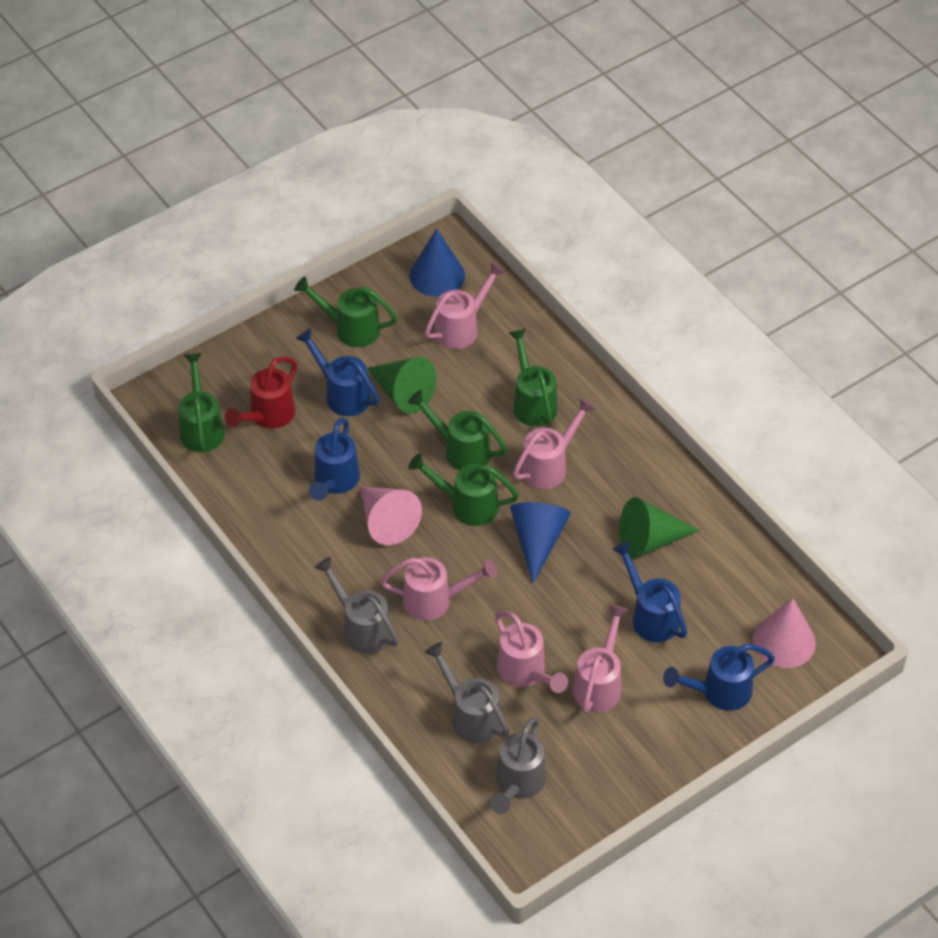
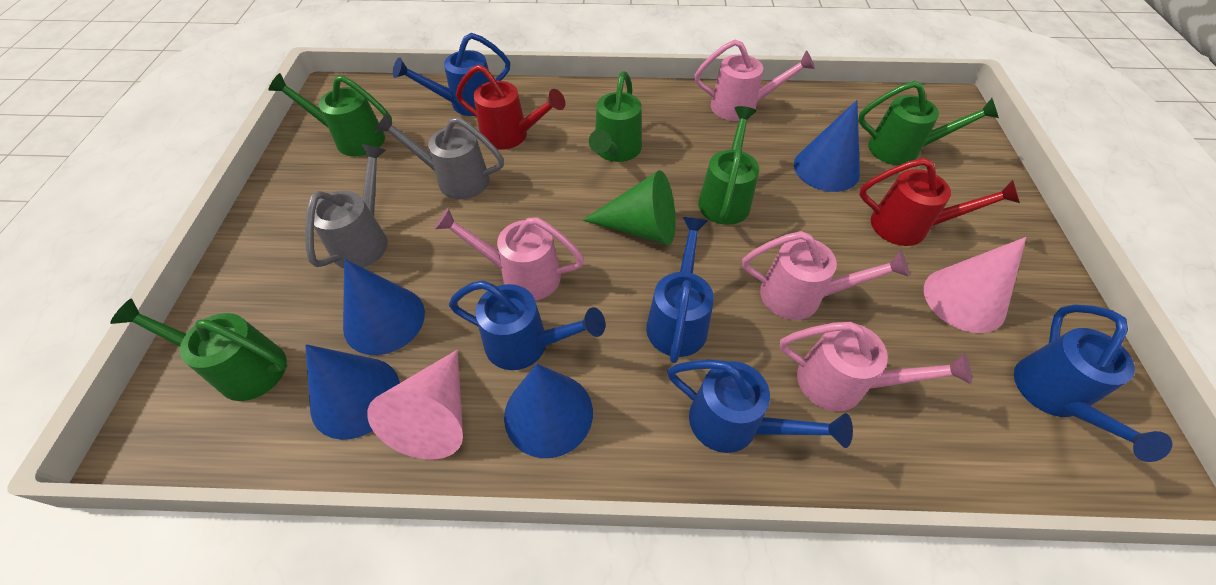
blue cone: 2 -> 4
blue watering can: 4 -> 5
green cone: 2 -> 1
grey watering can: 3 -> 2
pink watering can: 5 -> 4
red watering can: 1 -> 2

